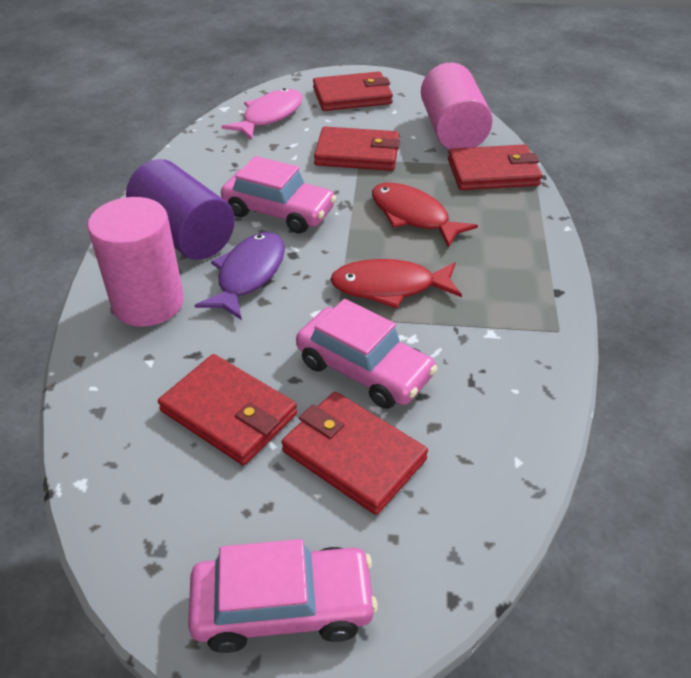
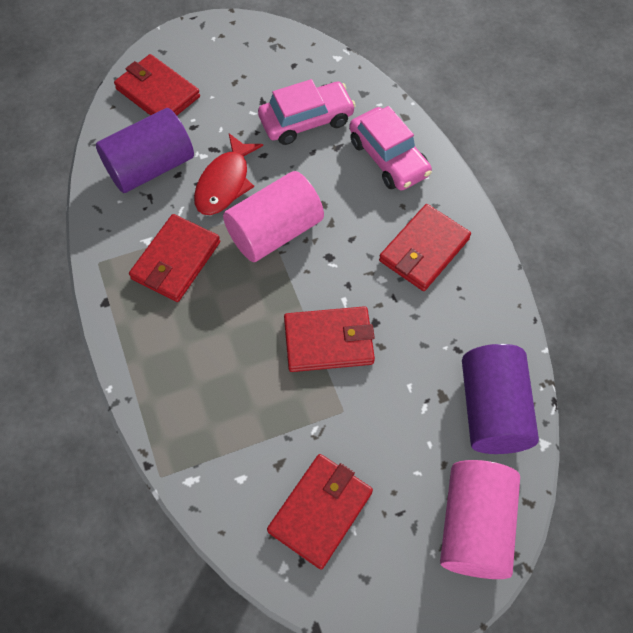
pink car: 3 -> 2
pink fish: 1 -> 0
purple cylinder: 1 -> 2
purple fish: 1 -> 0
red fish: 2 -> 1

